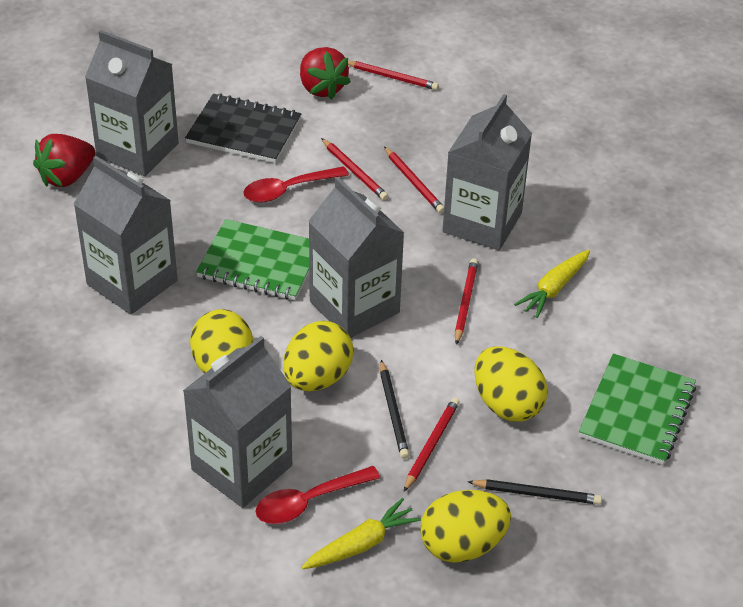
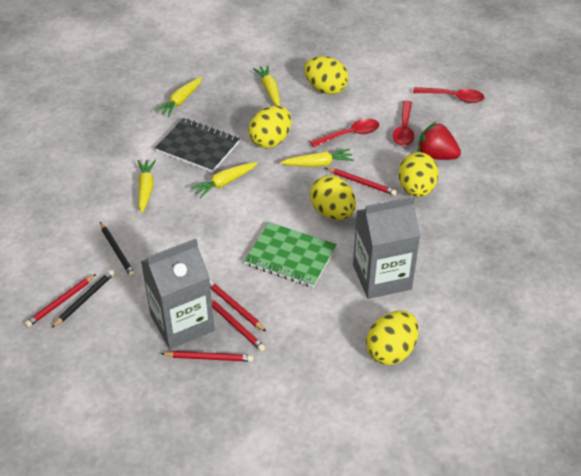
green notebook: 2 -> 1
grey carton: 5 -> 2
red spoon: 2 -> 3
red strawberry: 2 -> 1
yellow carrot: 2 -> 5
yellow egg: 4 -> 5

